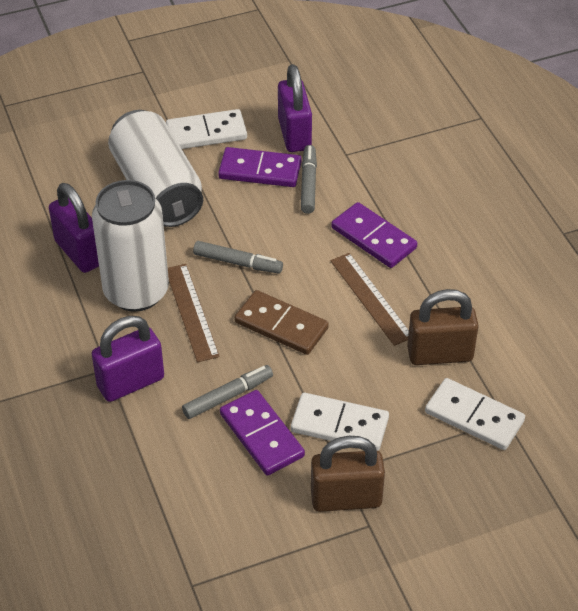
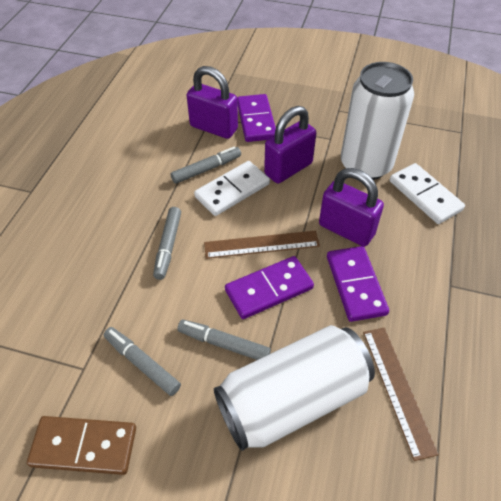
brown padlock: 2 -> 0
grey marker: 3 -> 4
white domino: 3 -> 2

